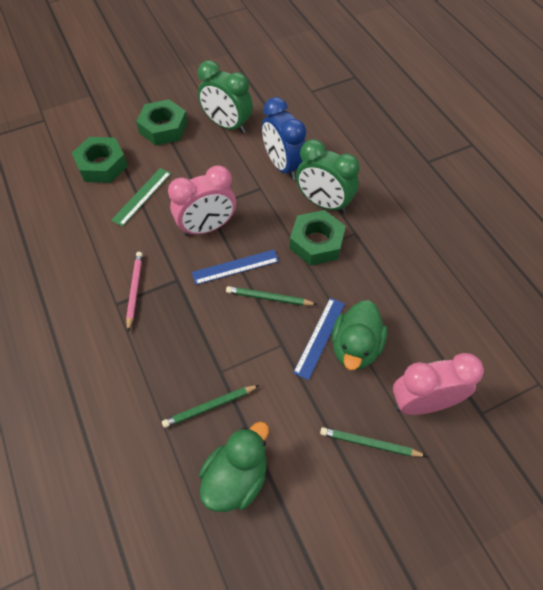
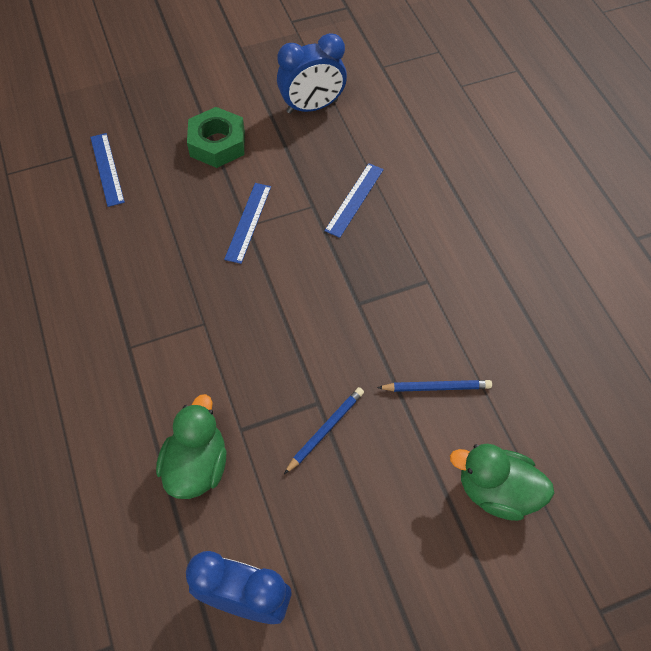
blue clock: 1 -> 2
blue pencil: 0 -> 2
blue ruler: 2 -> 3
green clock: 2 -> 0
green nut: 3 -> 1
green pencil: 3 -> 0
green ruler: 1 -> 0
pink clock: 2 -> 0
pink pencil: 1 -> 0

